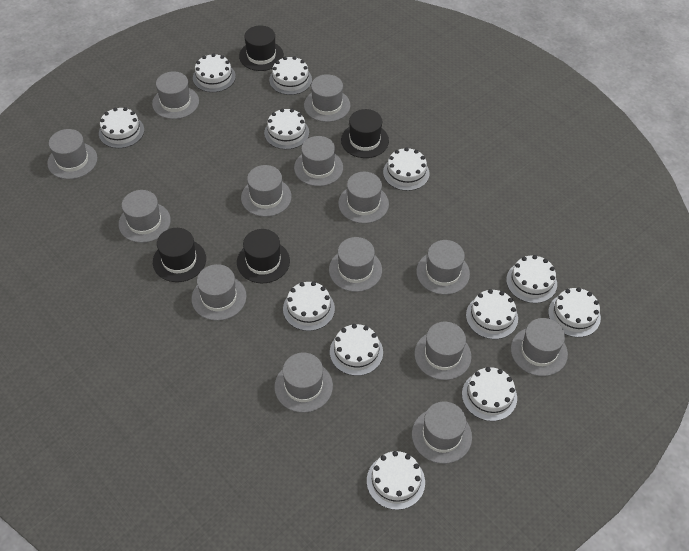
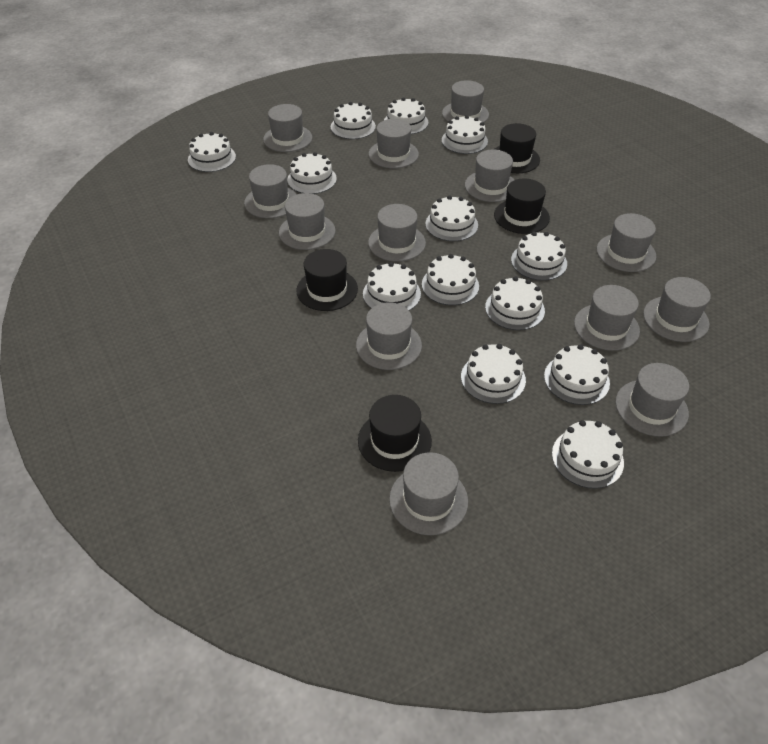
grey hat: 14 -> 13
white cake: 12 -> 13

